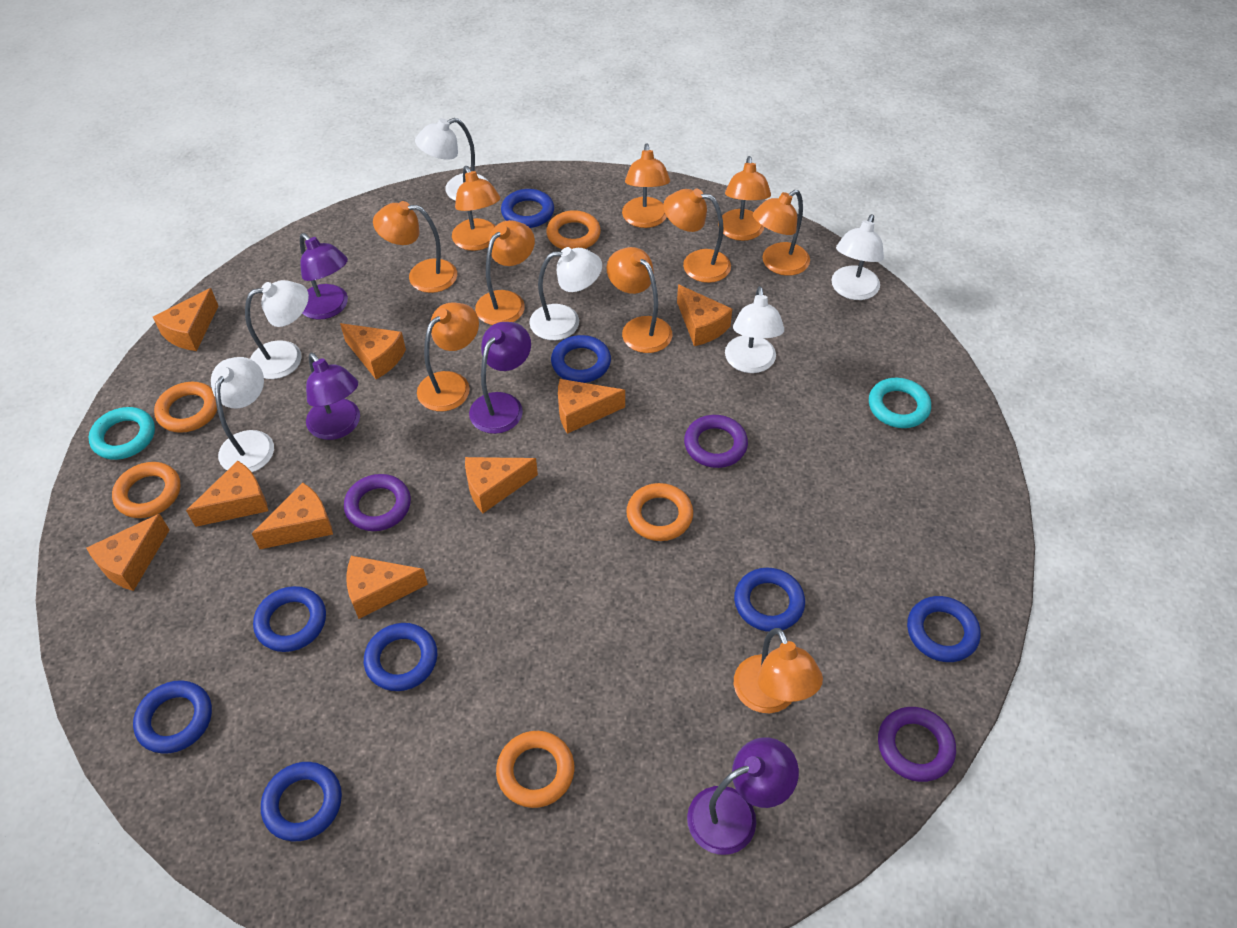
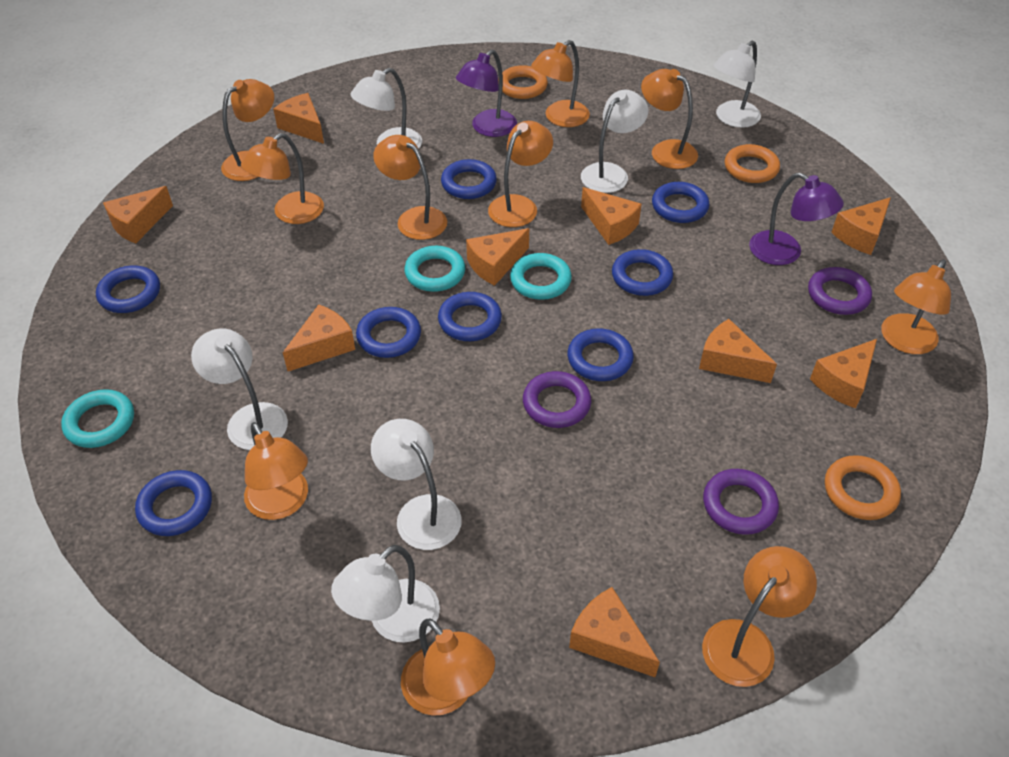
orange ring: 5 -> 3
purple lamp: 4 -> 2
turquoise ring: 2 -> 3

